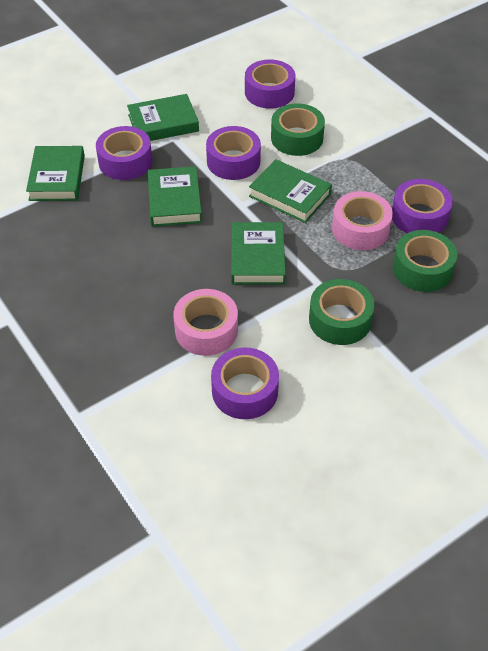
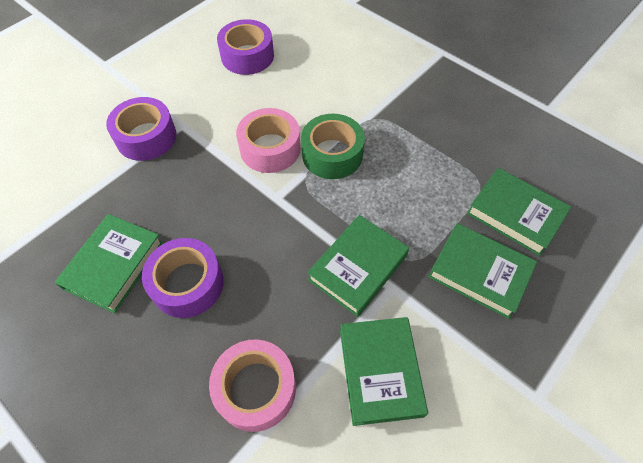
green tape: 3 -> 1
purple tape: 5 -> 3

